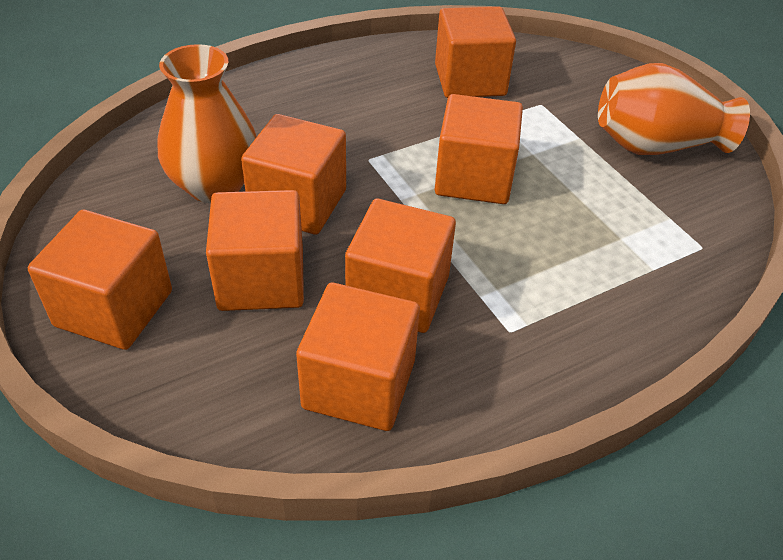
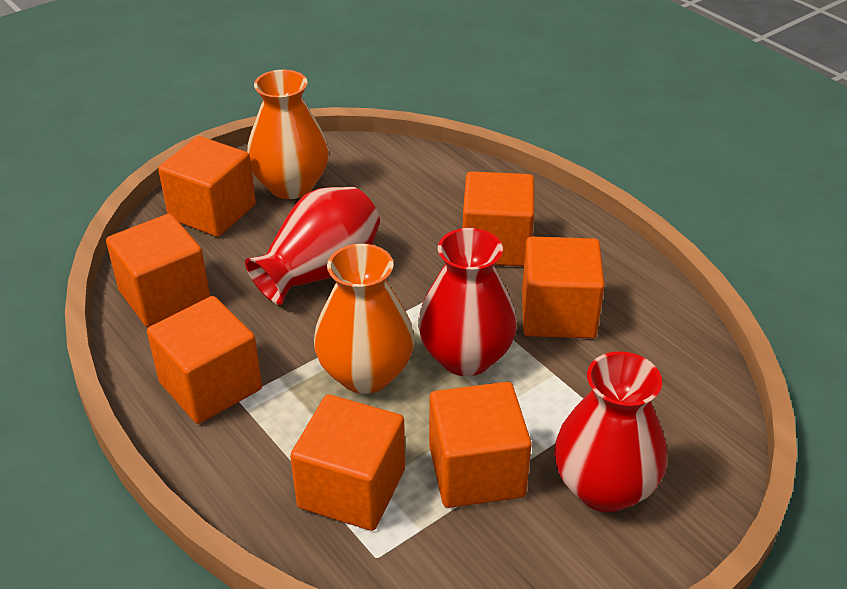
red vase: 0 -> 3

